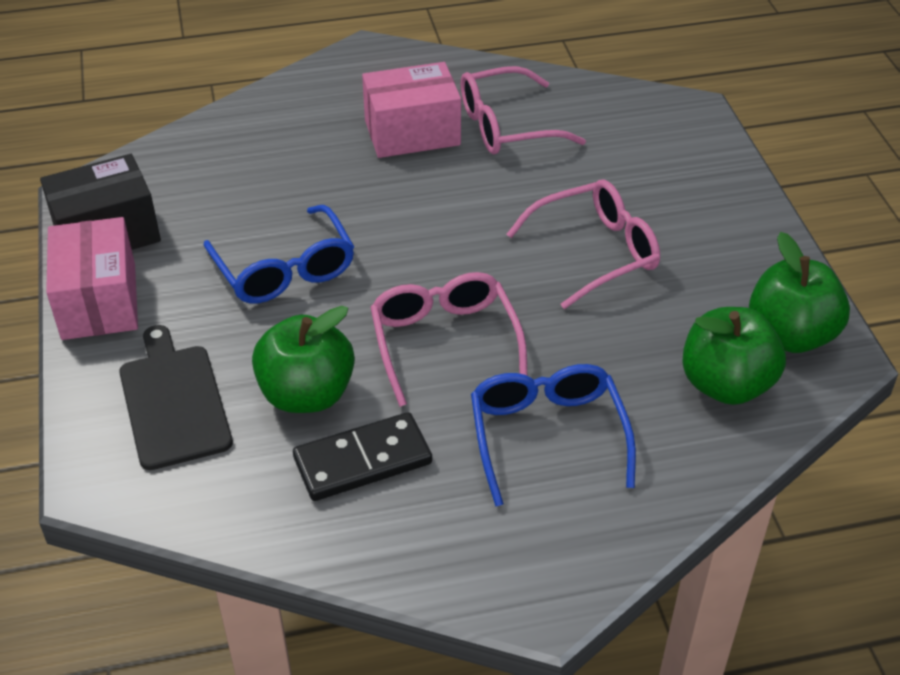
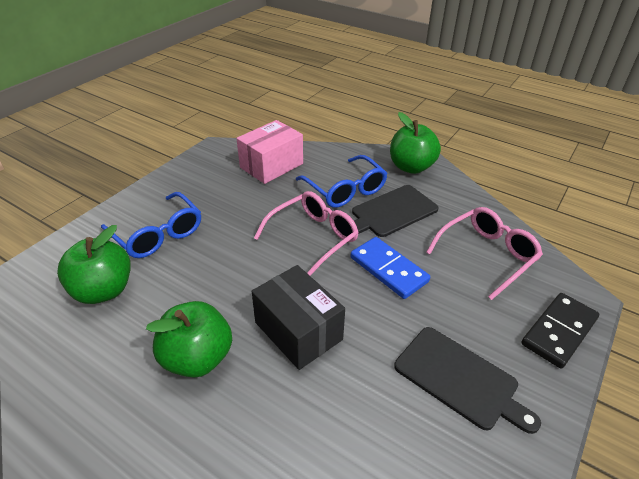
black cutting board: 1 -> 2
blue domino: 0 -> 1
pink box: 2 -> 1
pink glasses: 3 -> 2

